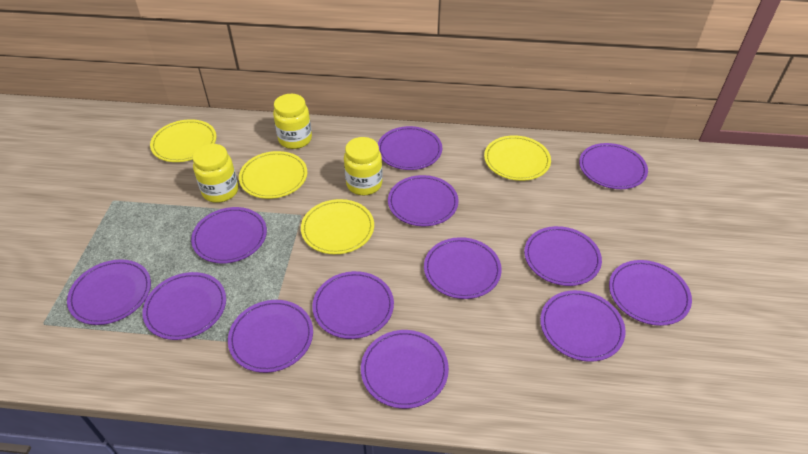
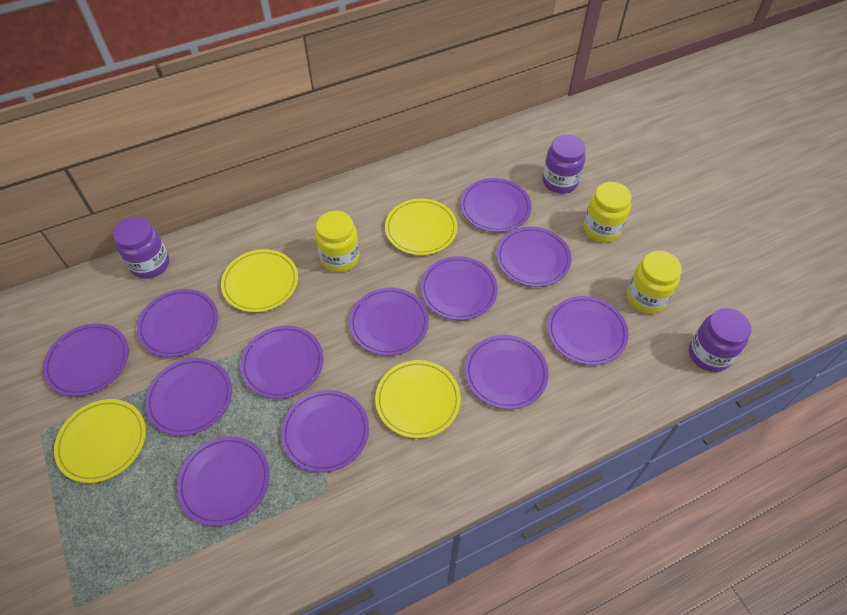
purple jar: 0 -> 3
purple plate: 13 -> 12

